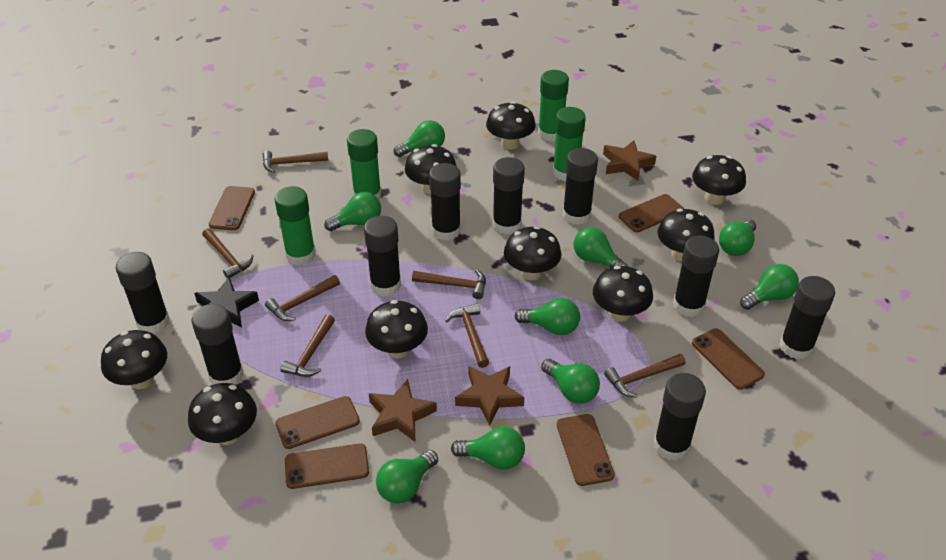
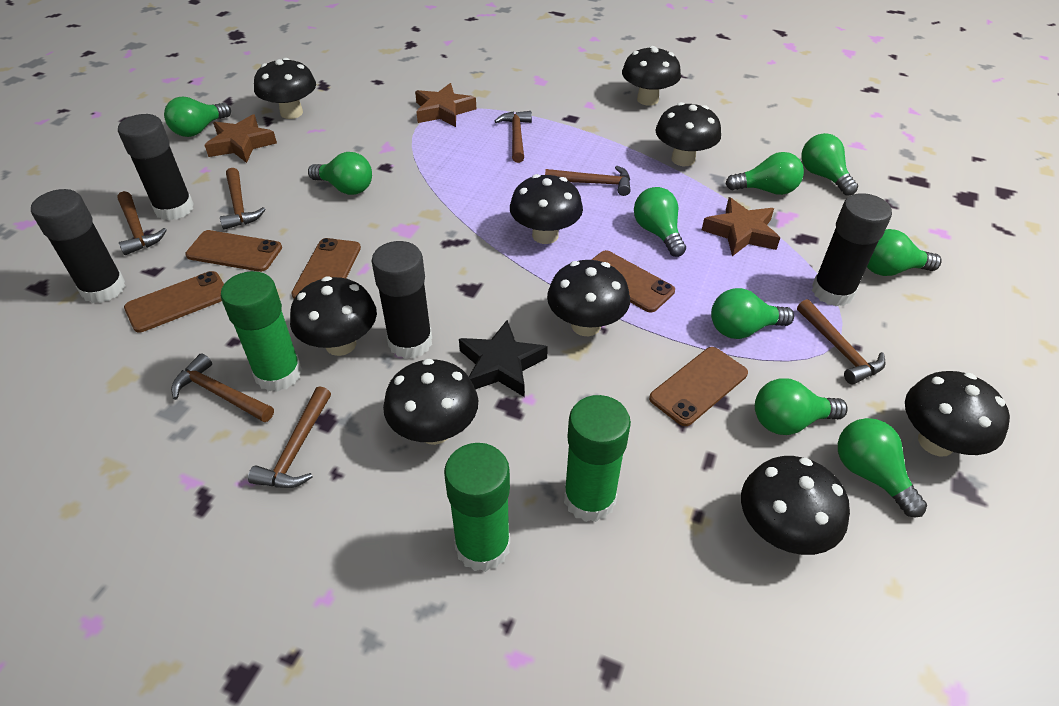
black glue stick: 9 -> 4
brown phone: 6 -> 5
green glue stick: 4 -> 3

